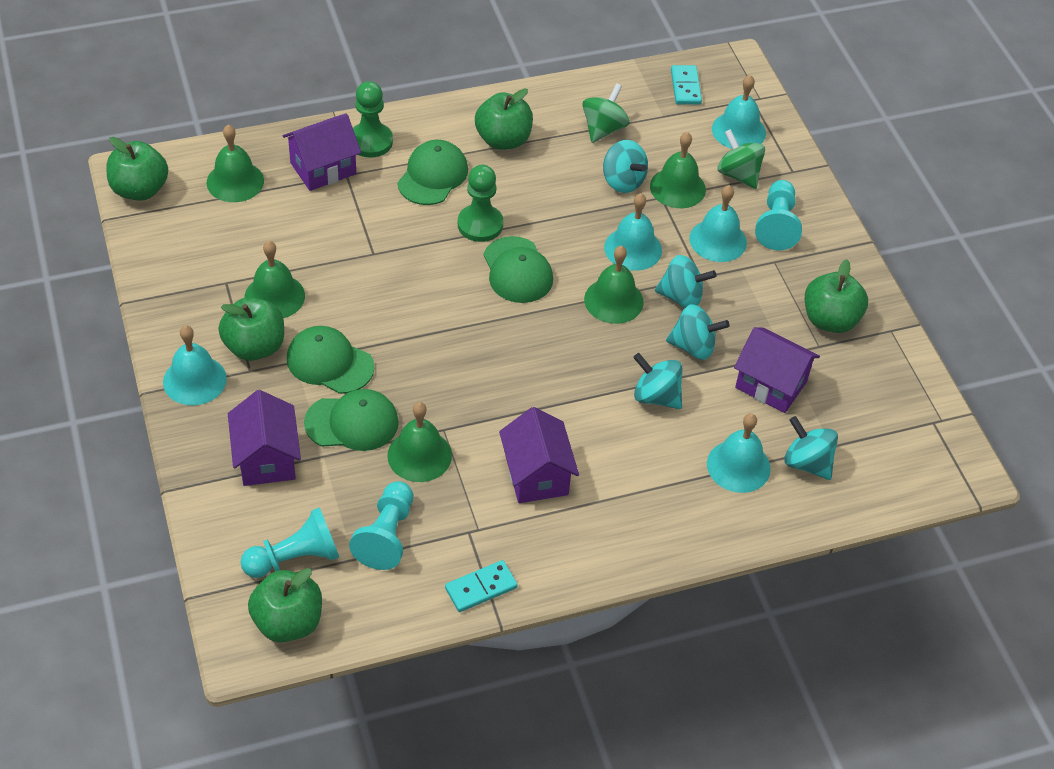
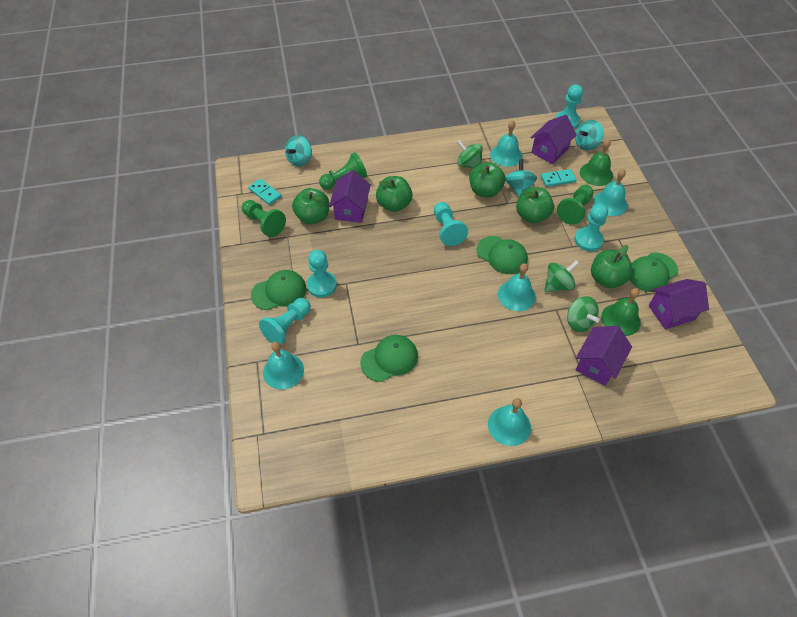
green bell: 5 -> 2
green pawn: 2 -> 3
green spinning top: 2 -> 3
turquoise pawn: 3 -> 5
turquoise spinning top: 5 -> 3

